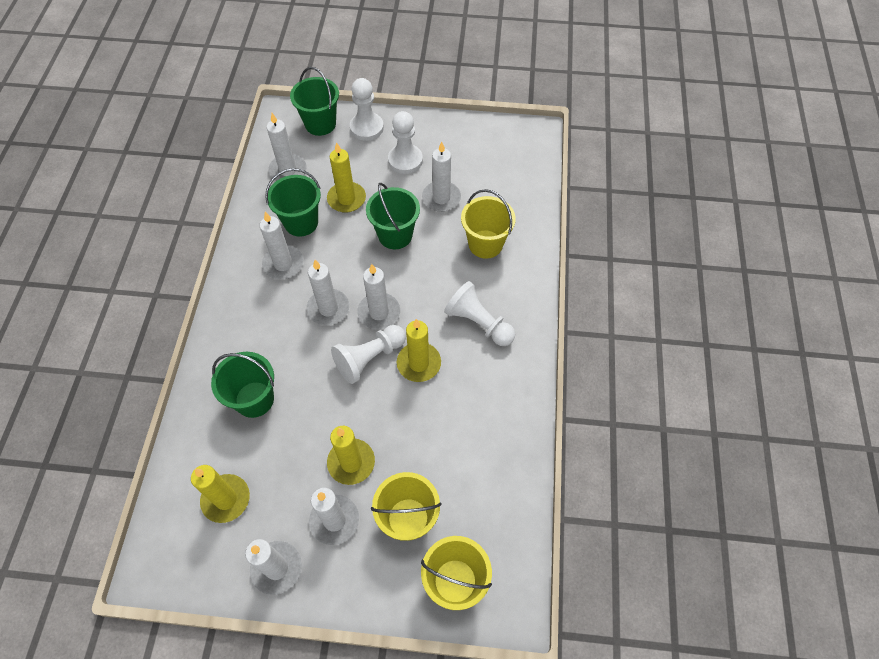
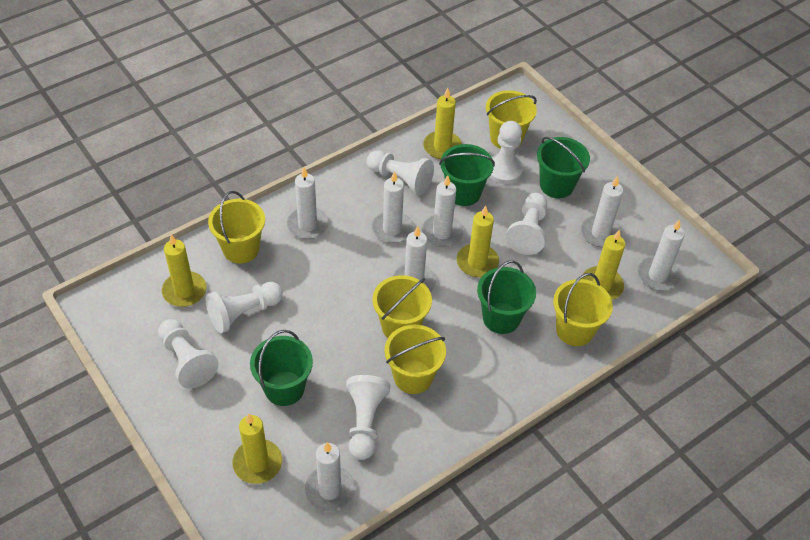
white pawn: 4 -> 6
yellow bucket: 3 -> 5
yellow candle: 4 -> 5

